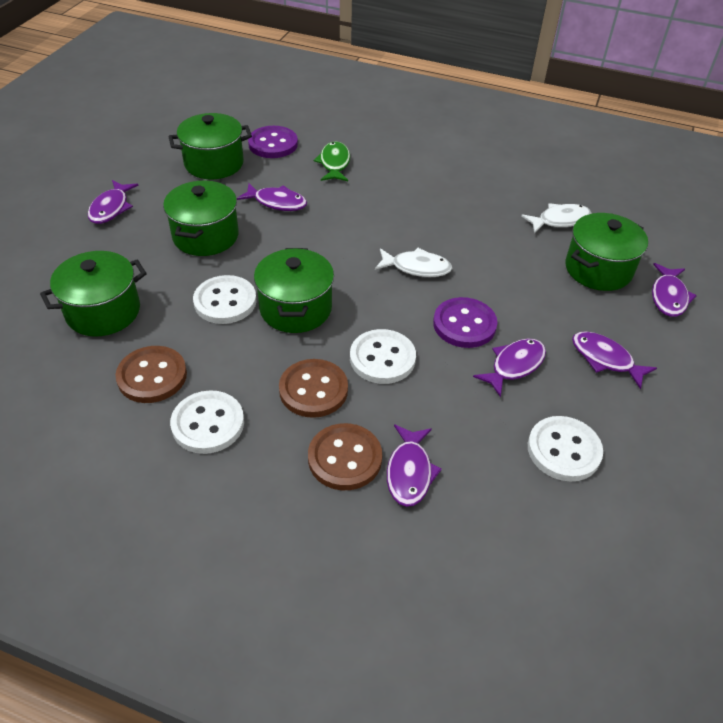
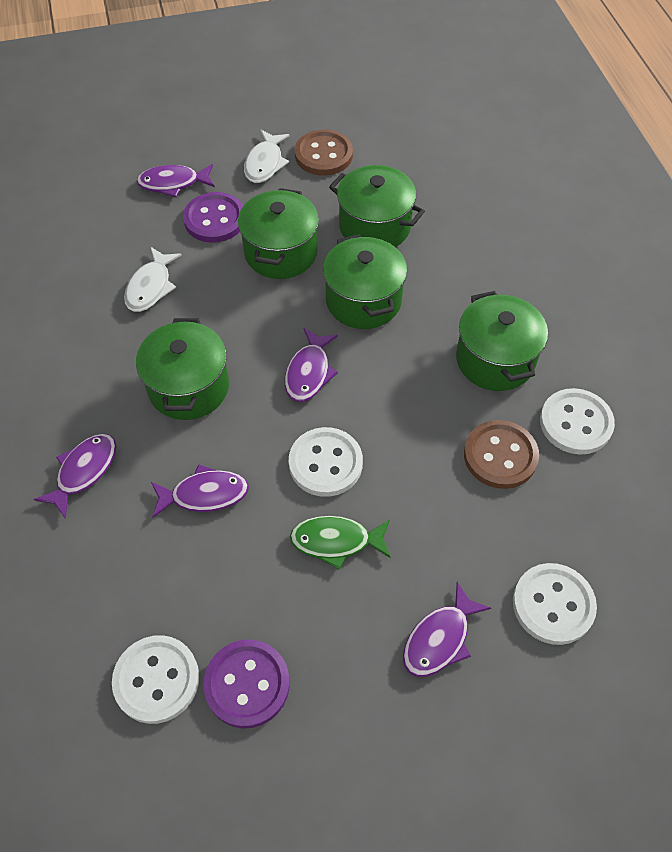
brown button: 3 -> 2
purple fish: 6 -> 5

